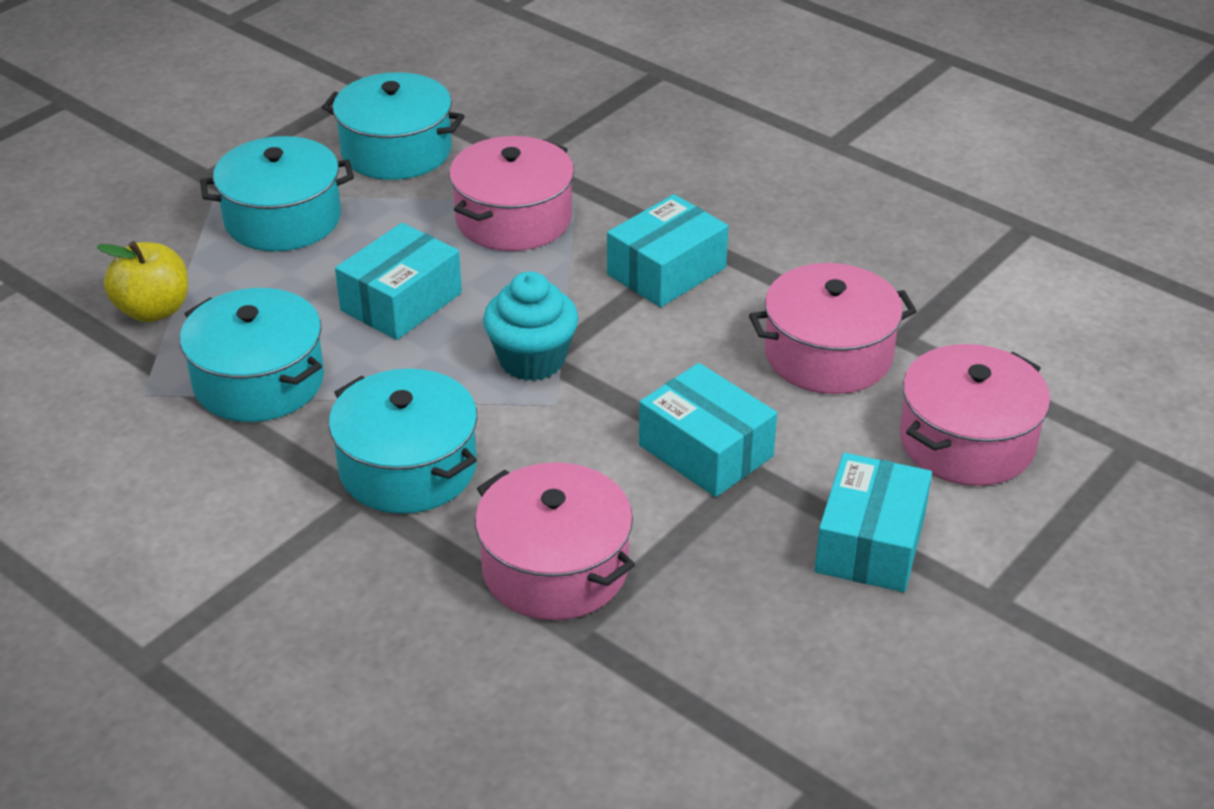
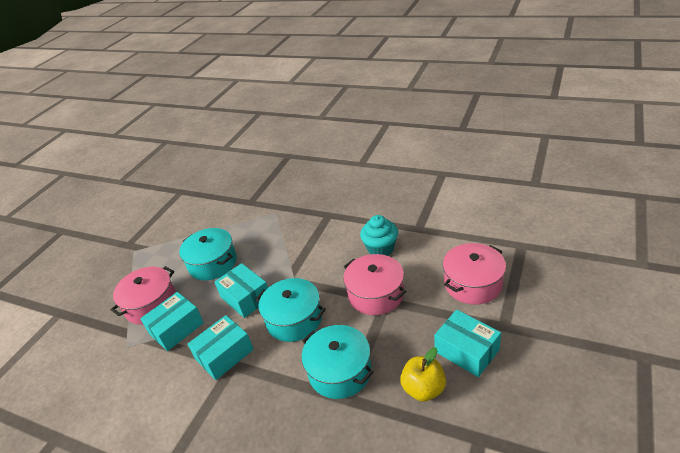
pink pot: 4 -> 3
turquoise pot: 4 -> 3

